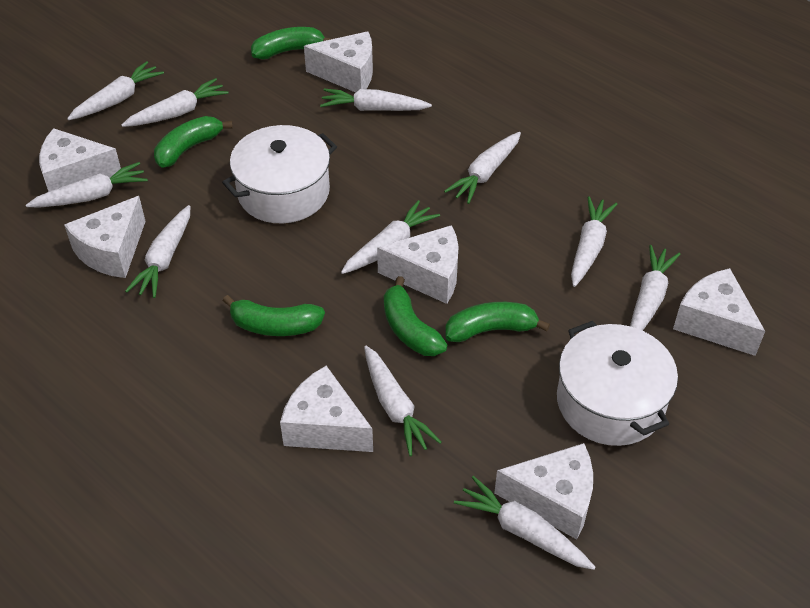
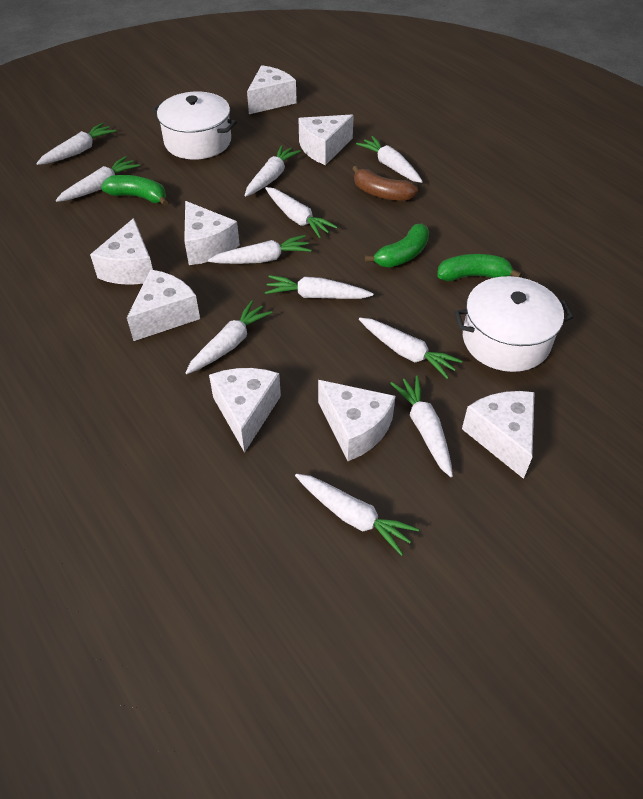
brown banana: 0 -> 1
green banana: 5 -> 3
white cheese: 7 -> 8

